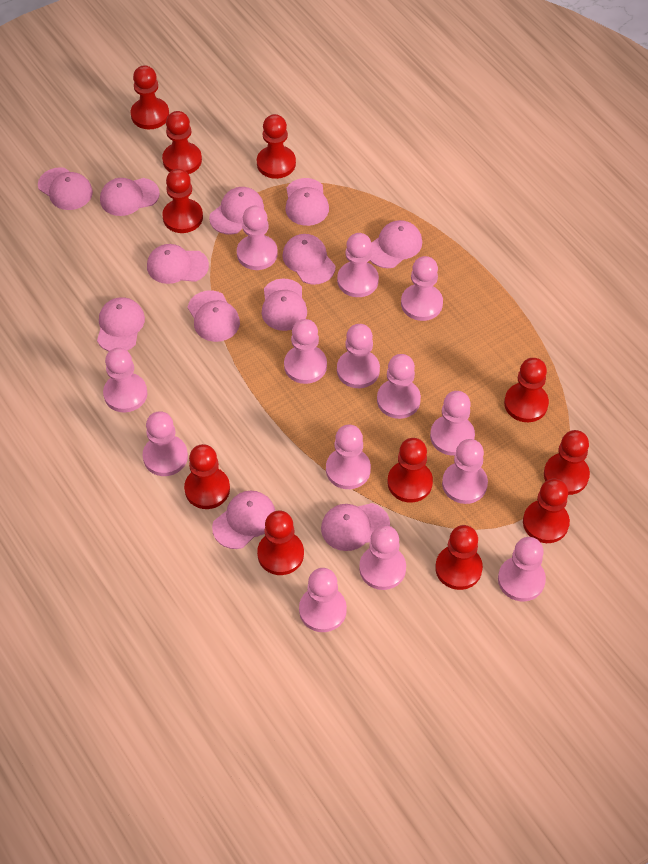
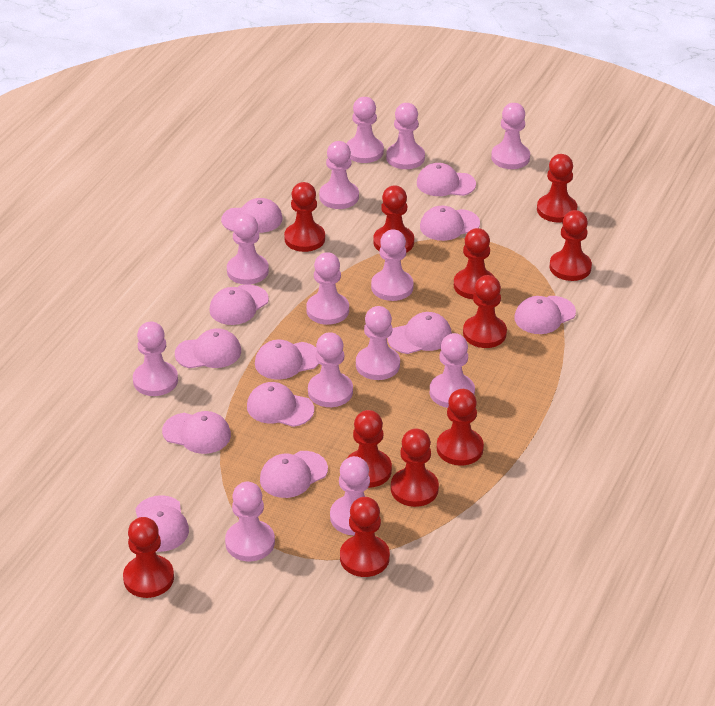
pink pawn: 14 -> 13

